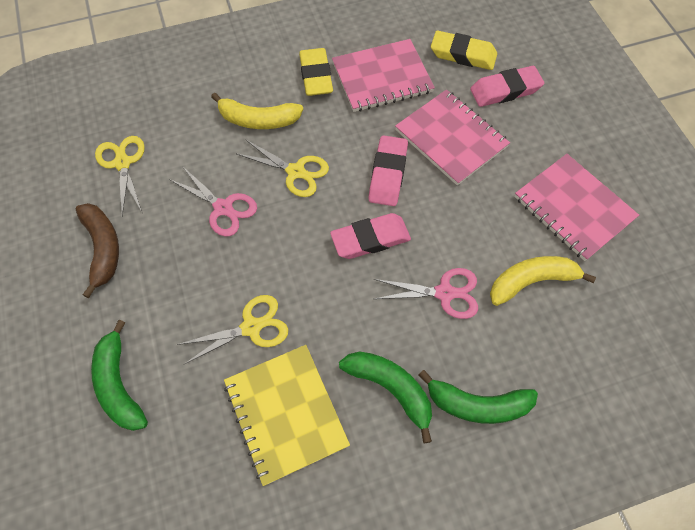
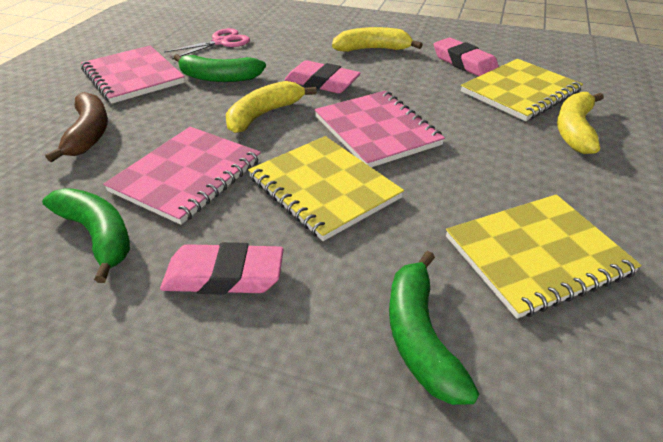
pink scissors: 2 -> 1
yellow banana: 2 -> 3
yellow eraser: 2 -> 0
yellow notebook: 1 -> 3
yellow scissors: 3 -> 0

